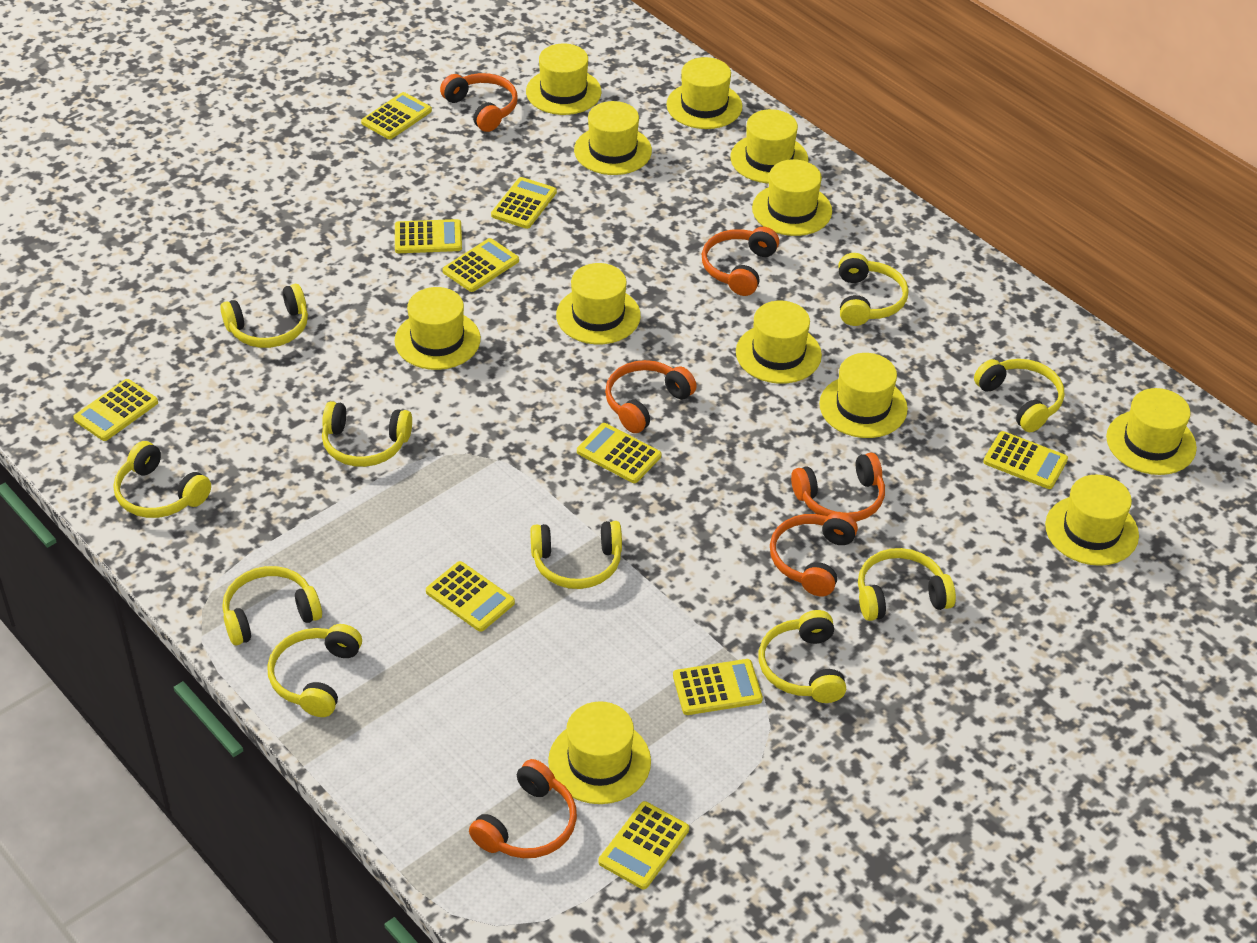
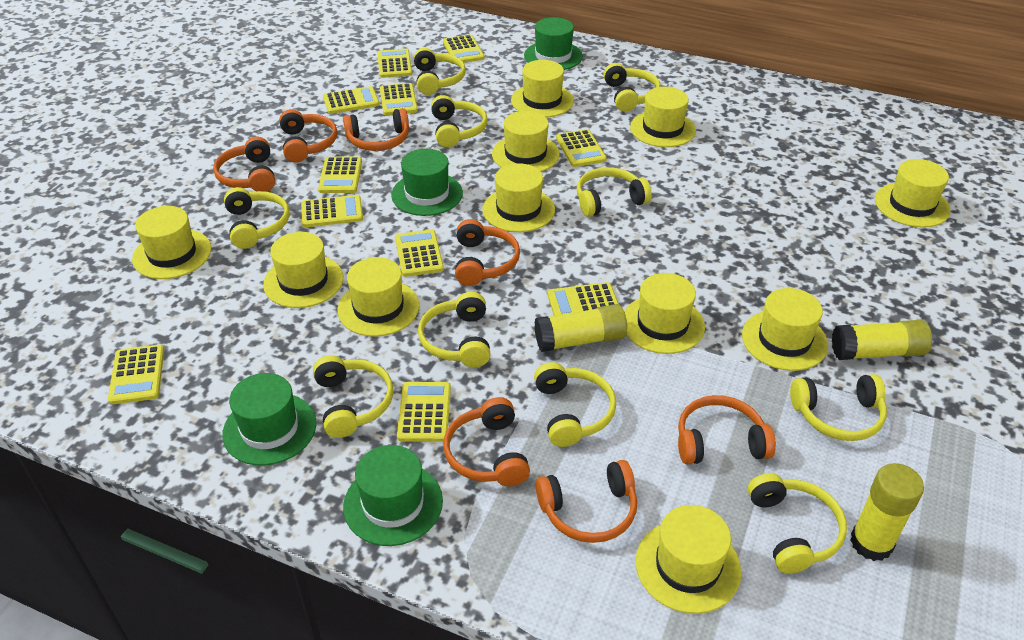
green hat: 0 -> 4
orange headphones: 6 -> 7
yellow calculator: 10 -> 11
yellow glue stick: 0 -> 3
yellow hat: 12 -> 11

